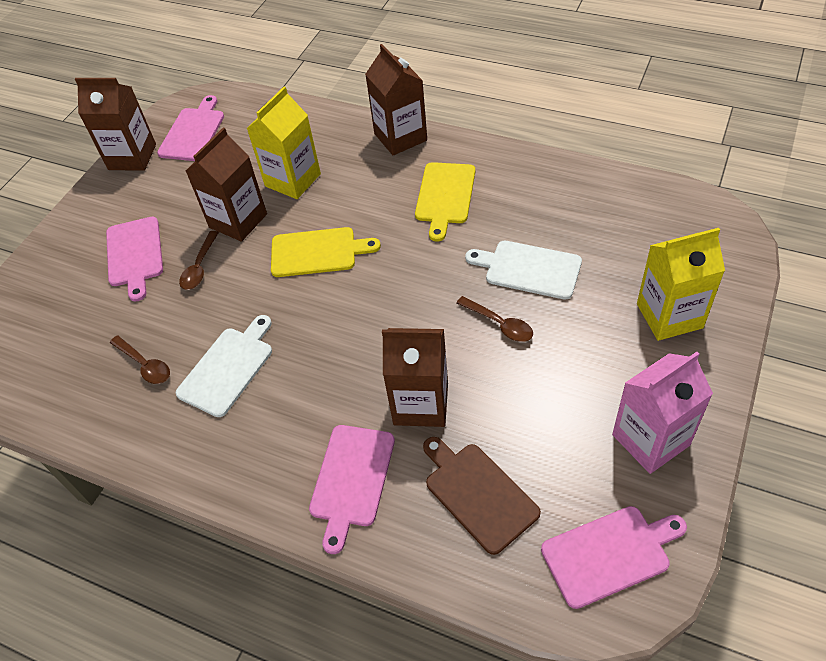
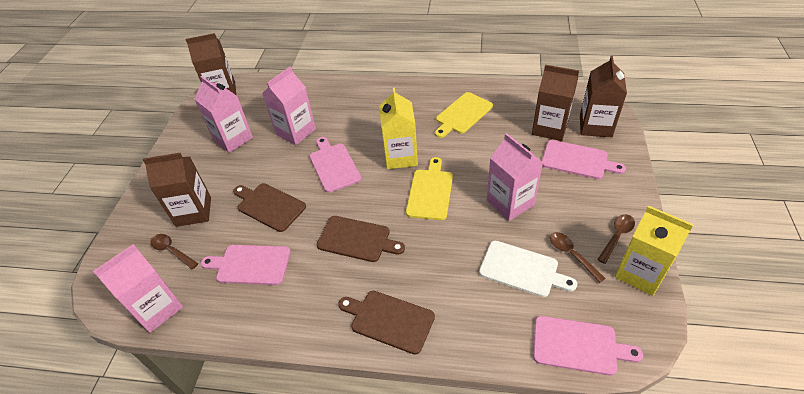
brown cutting board: 1 -> 3
pink carton: 1 -> 4
white cutting board: 2 -> 1

